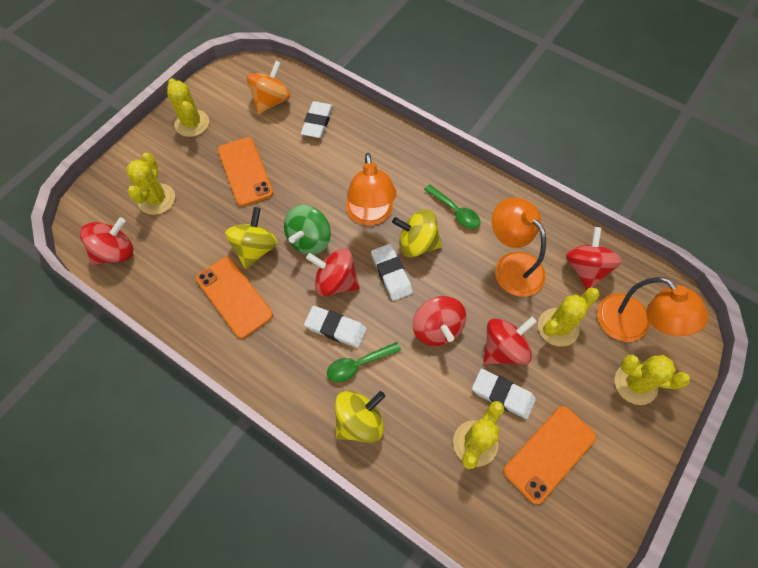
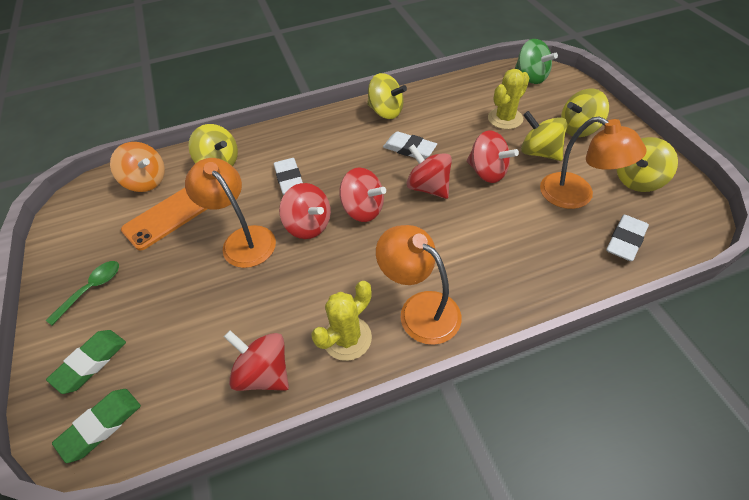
green eraser: 0 -> 2
green spoon: 2 -> 1
orange phone: 3 -> 1
white eraser: 4 -> 3
yellow cactus: 5 -> 2
yellow spinning top: 3 -> 5

